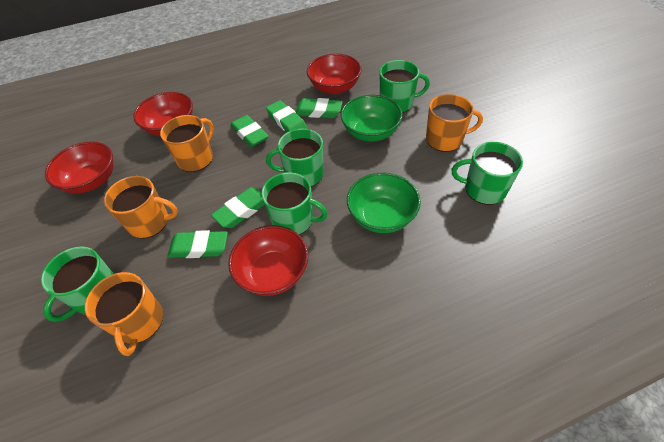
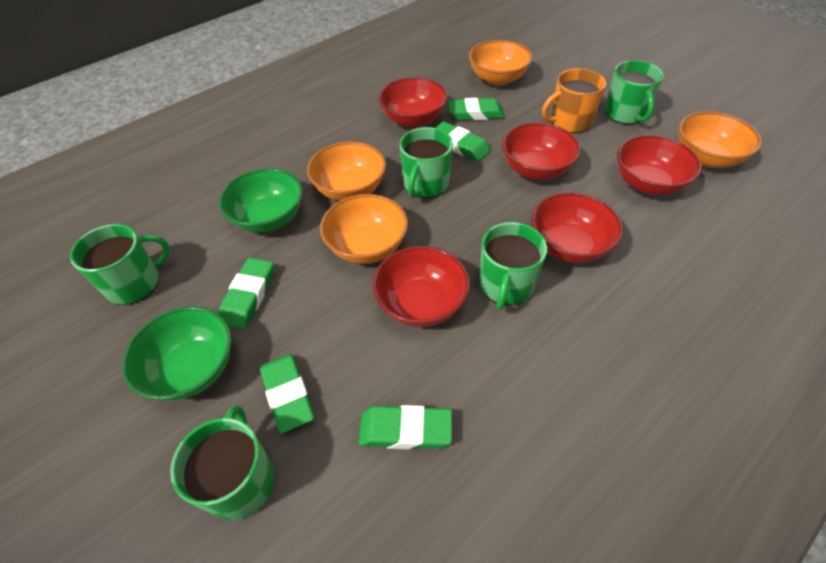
orange bowl: 0 -> 4
orange mug: 4 -> 1
red bowl: 4 -> 5

